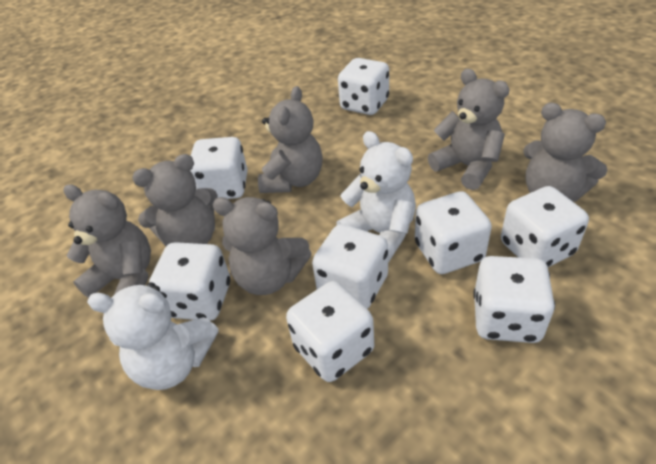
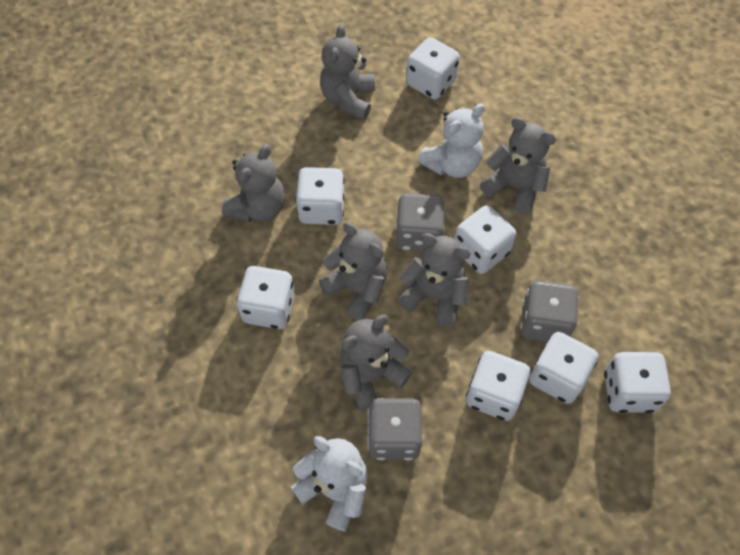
grey dice: 0 -> 3
white dice: 8 -> 7

